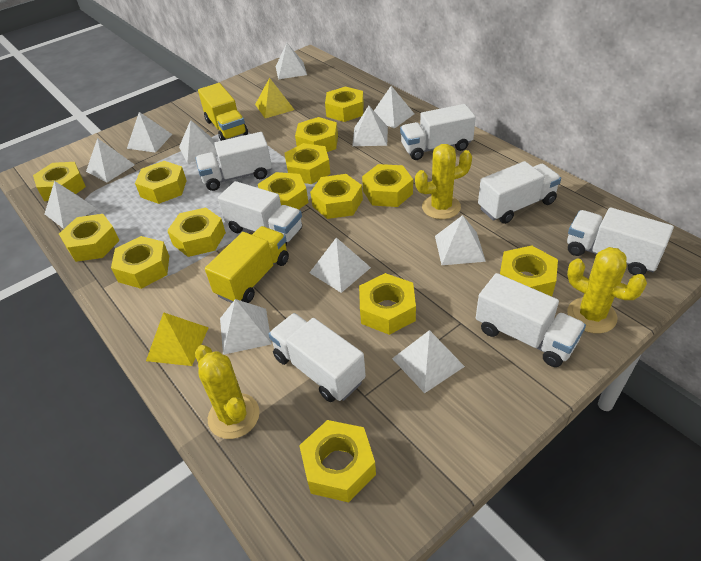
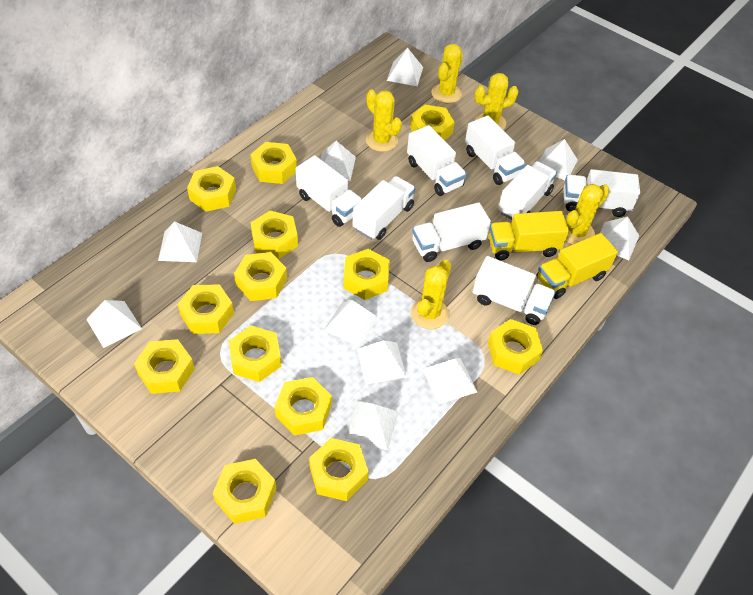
white pyramid: 11 -> 10
white truck: 7 -> 8
yellow cactus: 3 -> 5
yellow nut: 14 -> 13
yellow pyramid: 2 -> 0

